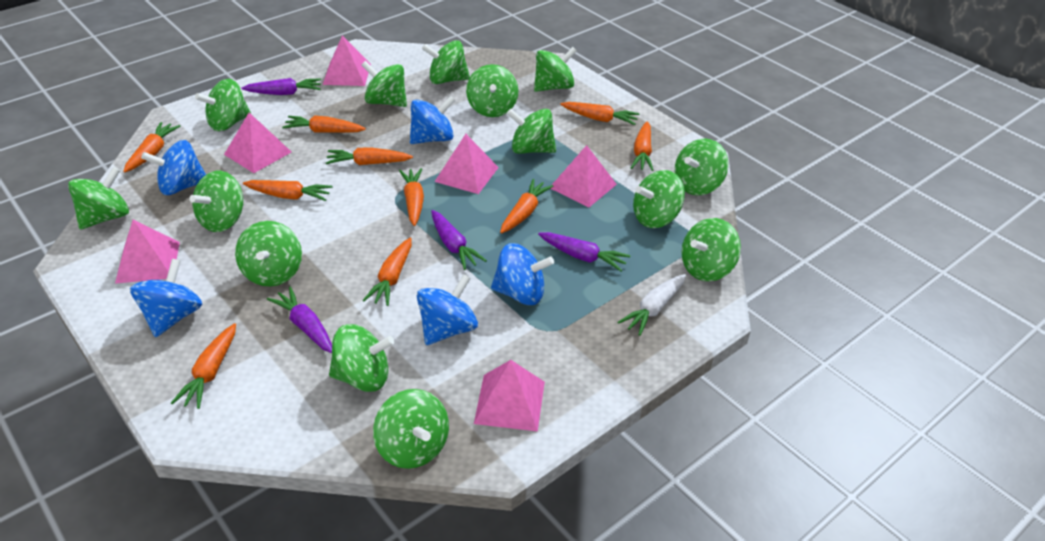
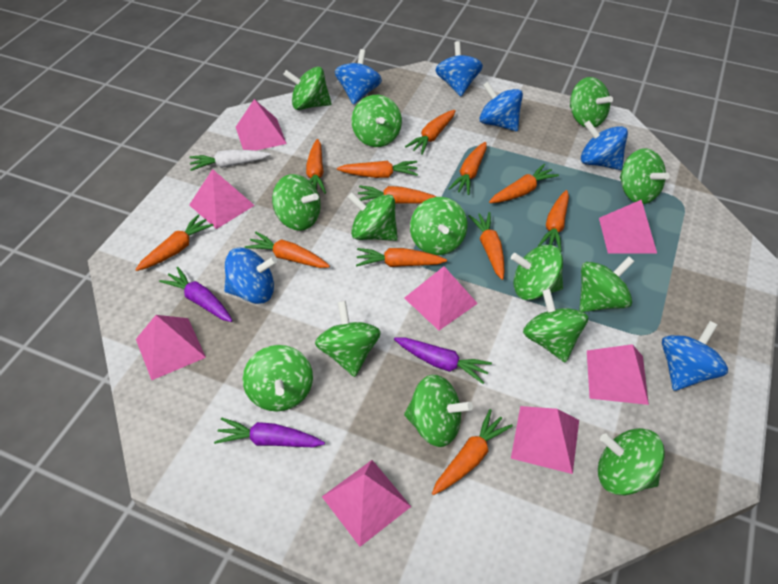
blue spinning top: 5 -> 6
orange carrot: 10 -> 12
pink pyramid: 6 -> 8
purple carrot: 4 -> 3

